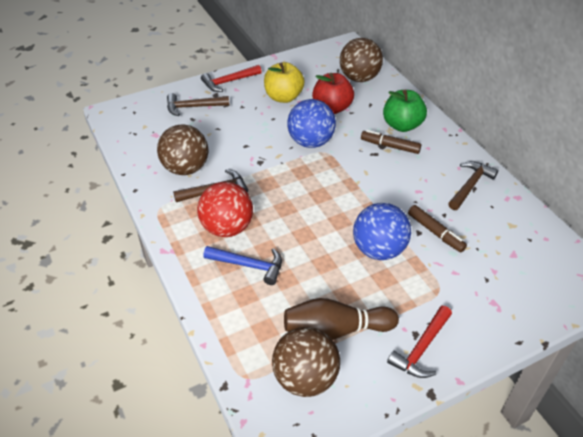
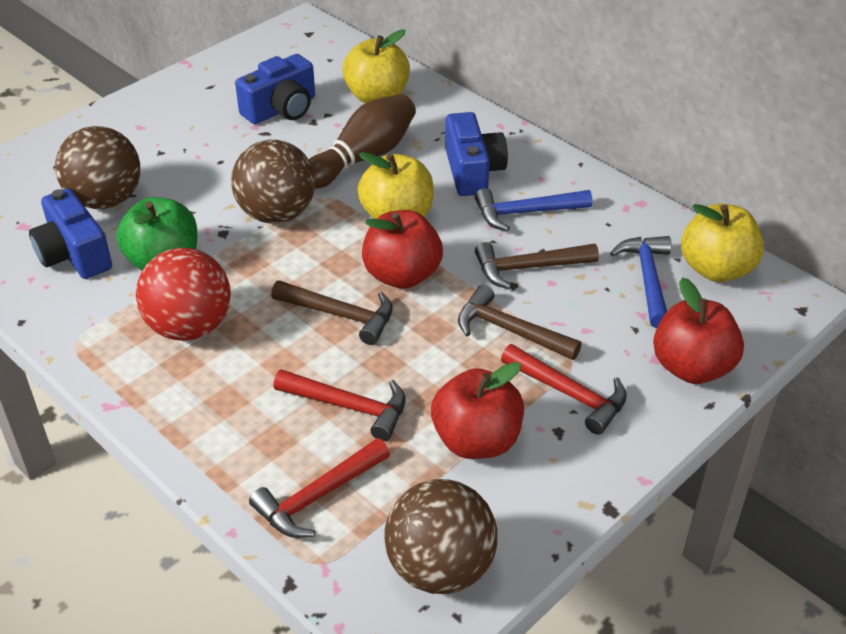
blue ball: 2 -> 0
blue camera: 0 -> 3
blue hammer: 1 -> 2
brown marker: 2 -> 0
red apple: 1 -> 3
red hammer: 2 -> 3
yellow apple: 1 -> 3

